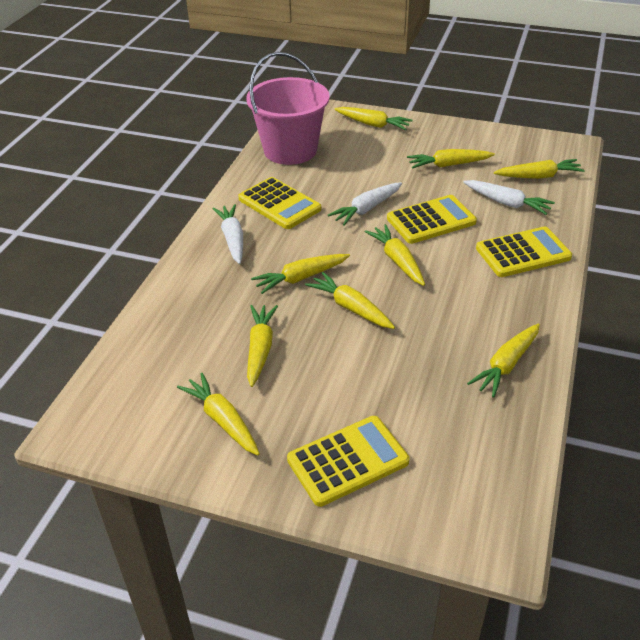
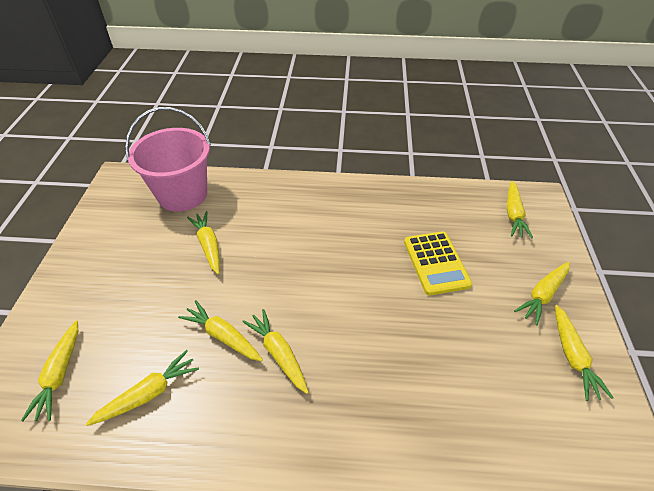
white carrot: 3 -> 0
yellow calculator: 4 -> 1
yellow carrot: 9 -> 8

